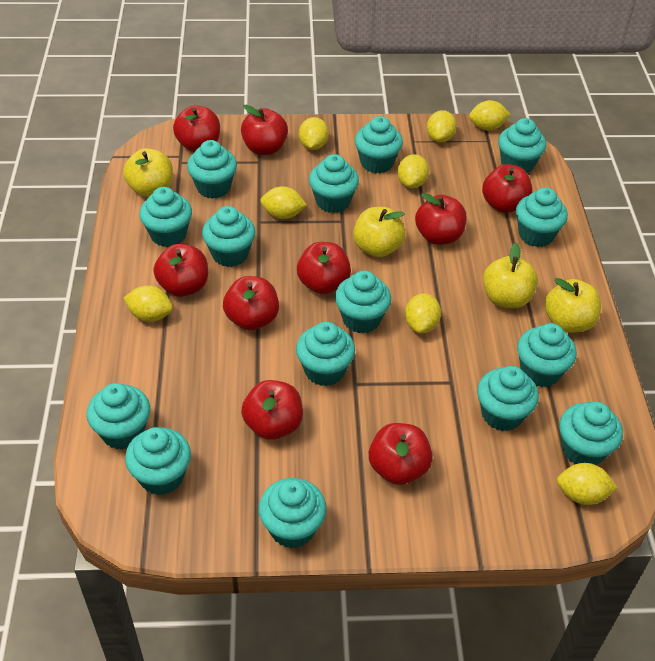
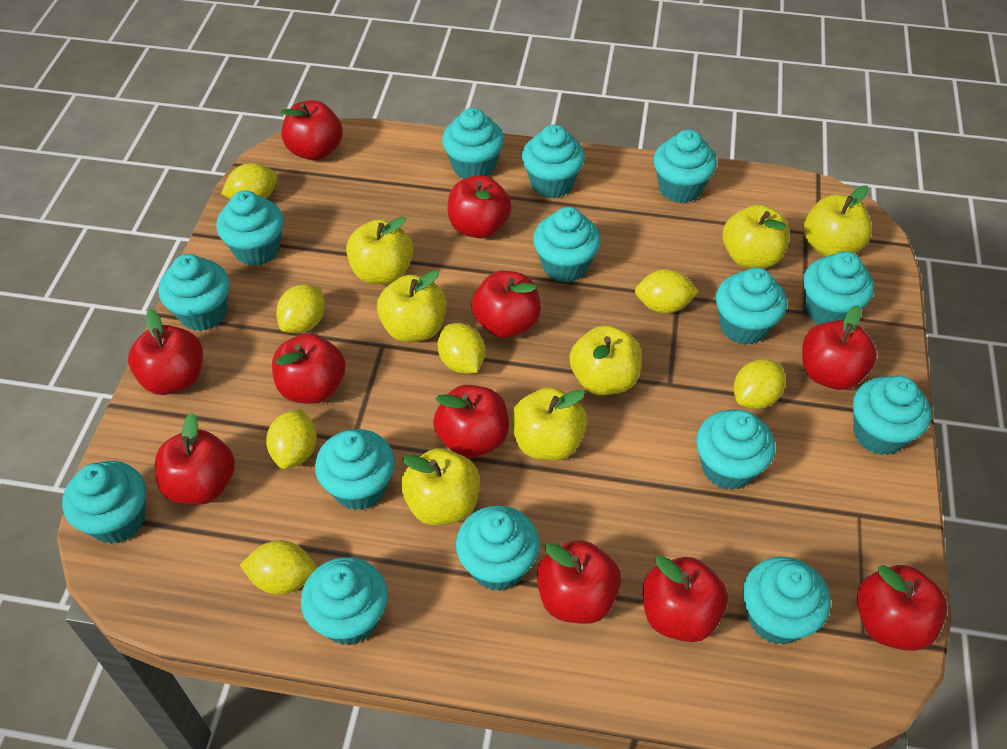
red apple: 9 -> 11
yellow apple: 4 -> 7
yellow lemon: 8 -> 7

